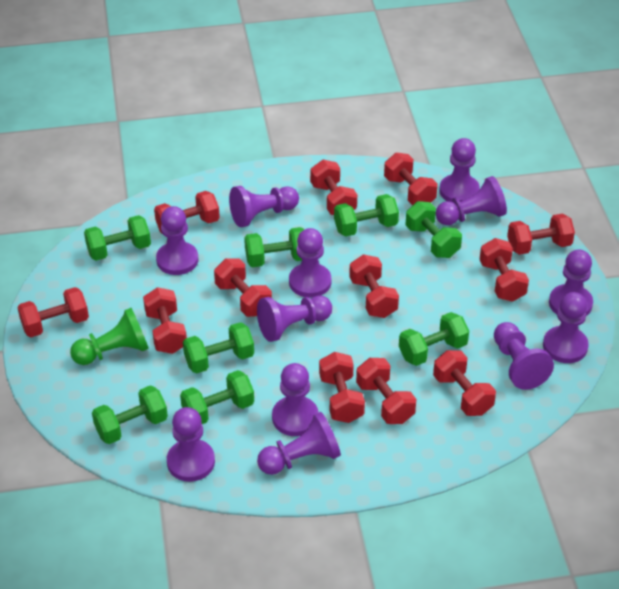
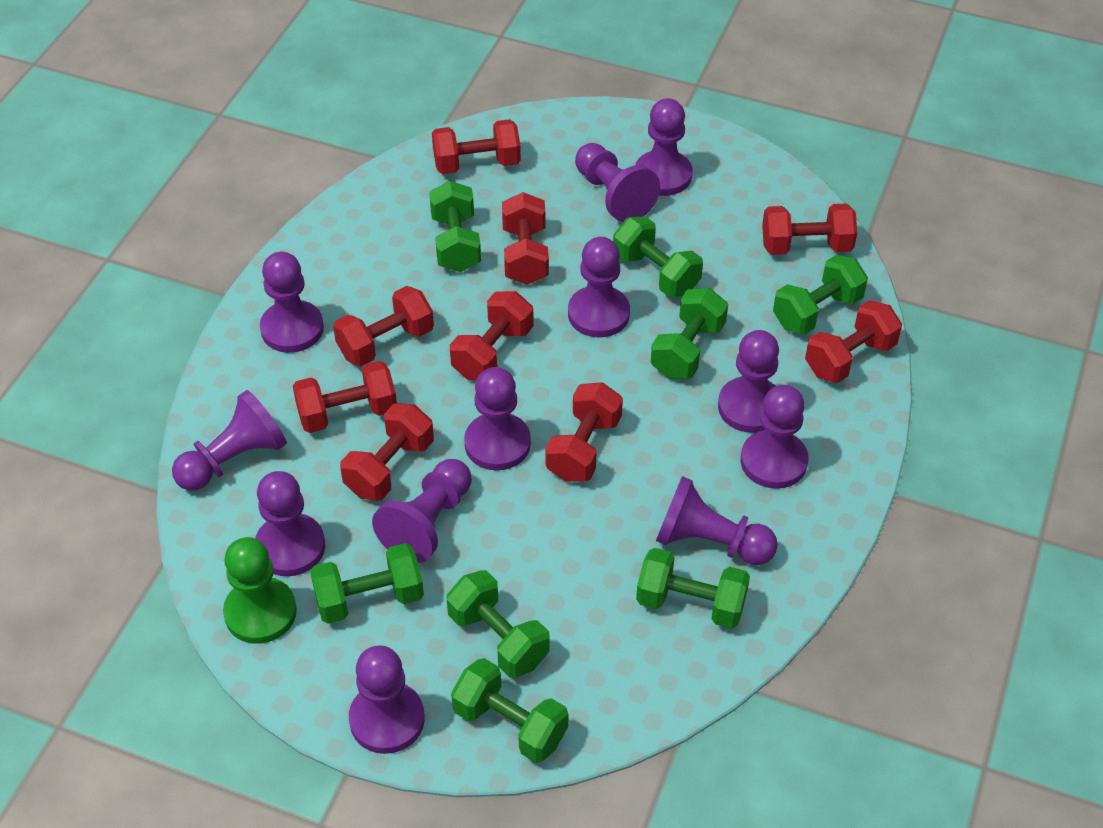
red dumbbell: 12 -> 9

